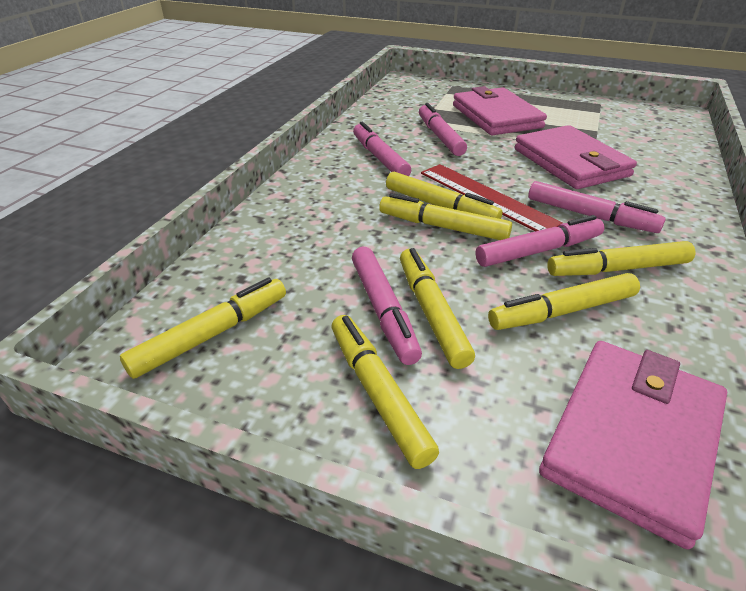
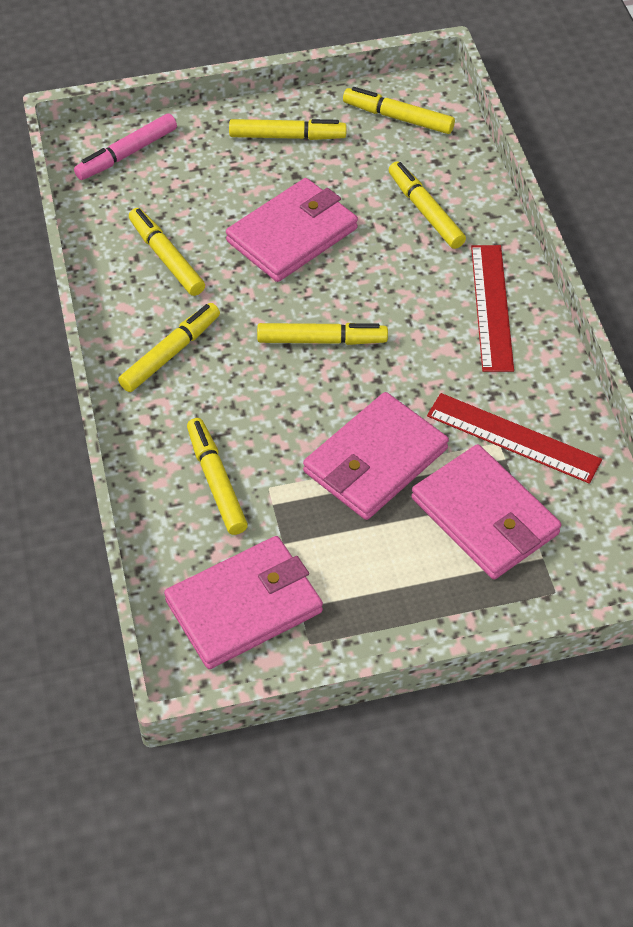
pink marker: 5 -> 1
pink wallet: 3 -> 4
red ruler: 1 -> 2

